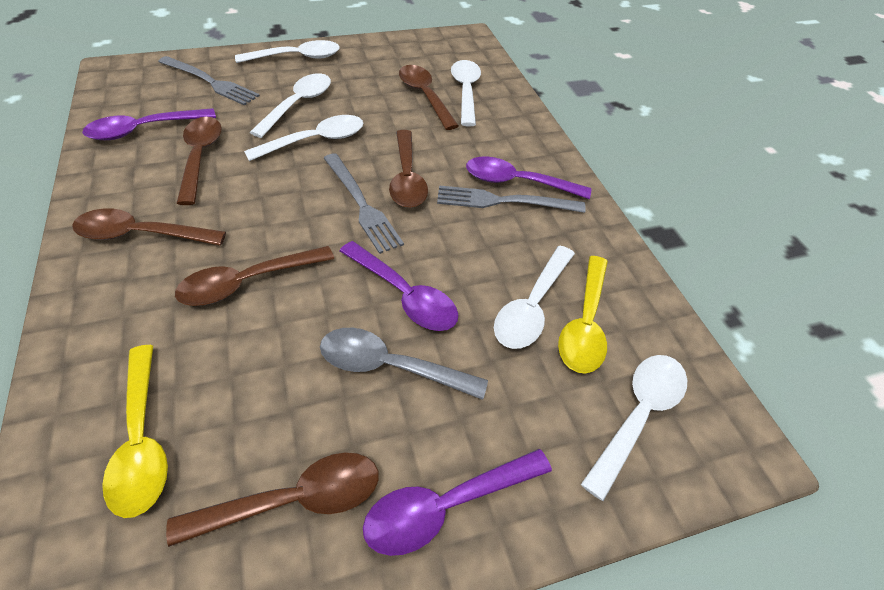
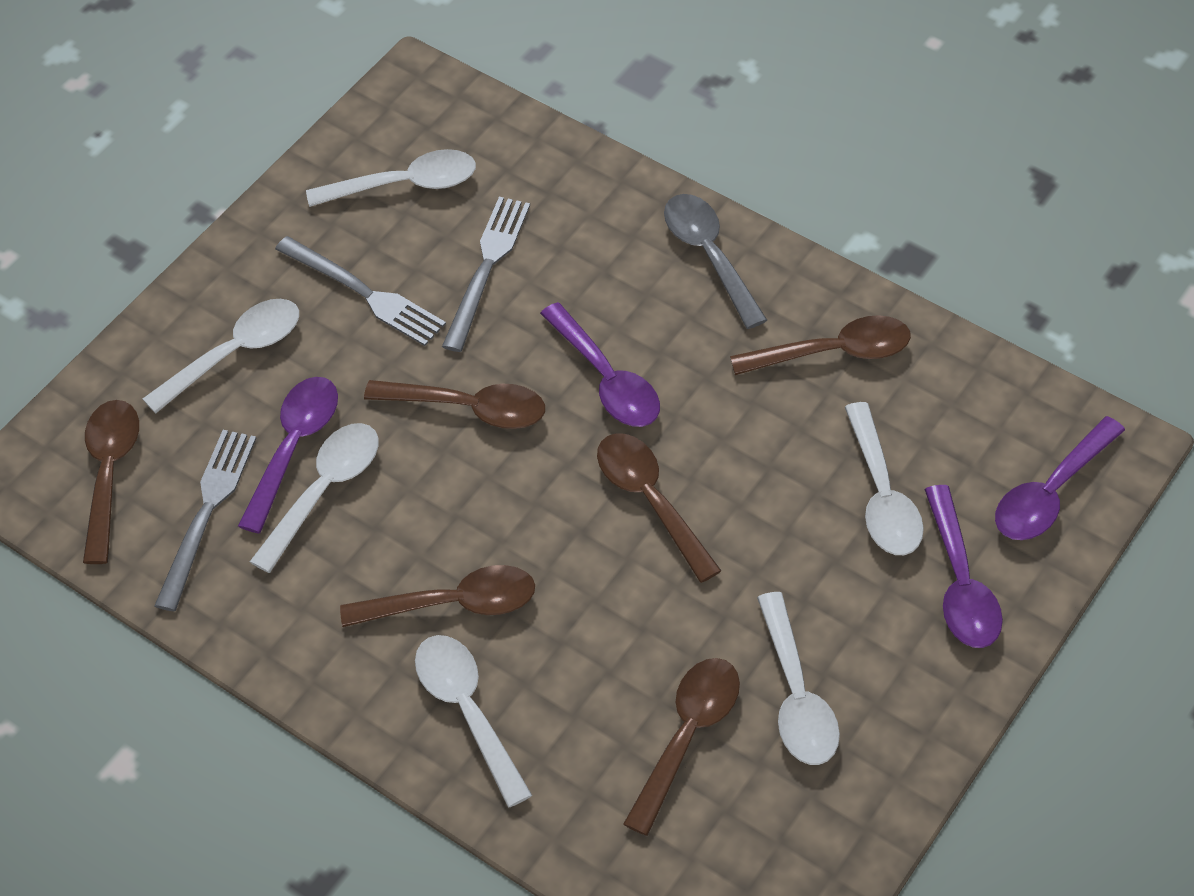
yellow spoon: 2 -> 0

